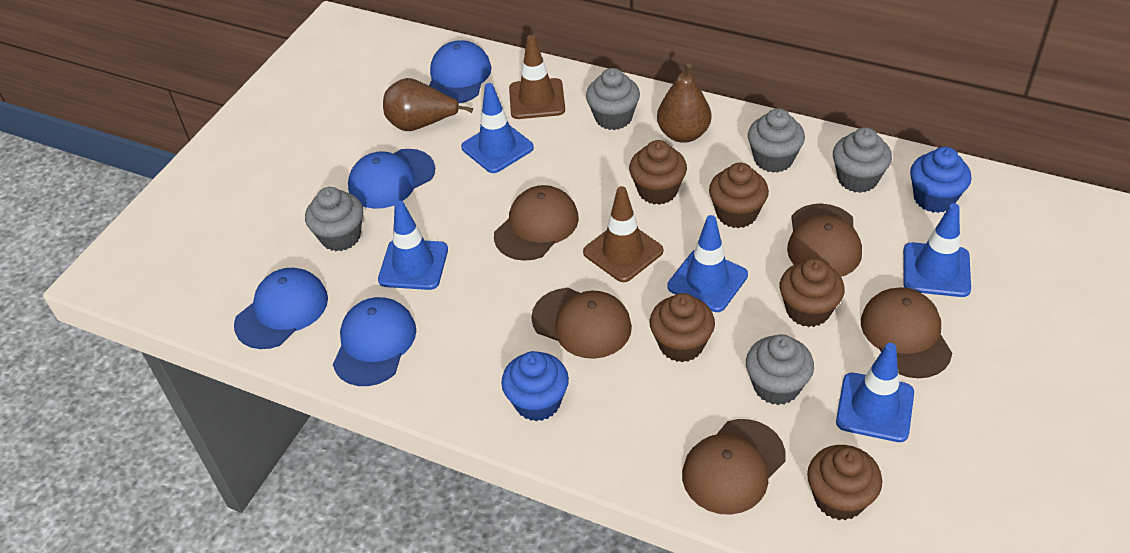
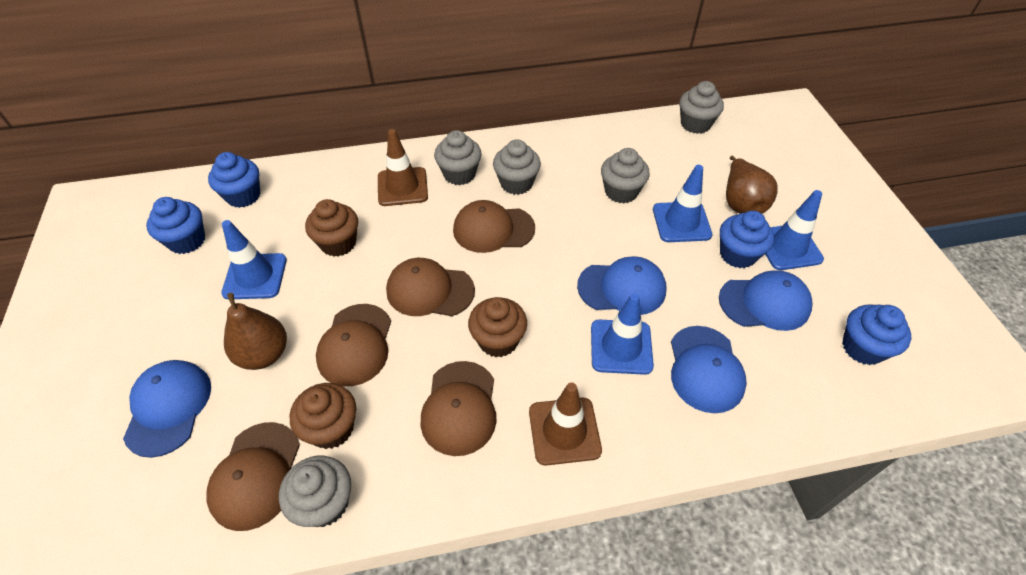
blue cupcake: 2 -> 4
blue traffic cone: 5 -> 4
brown cupcake: 5 -> 3

